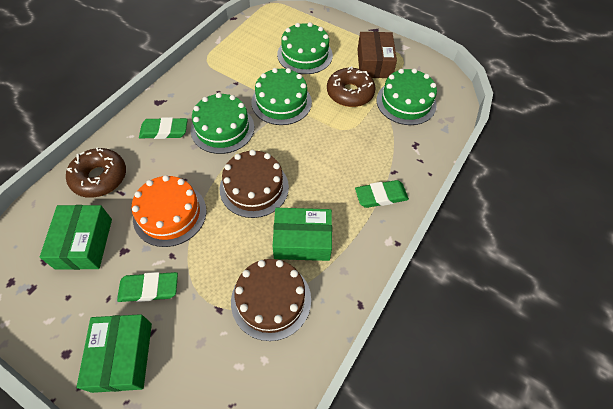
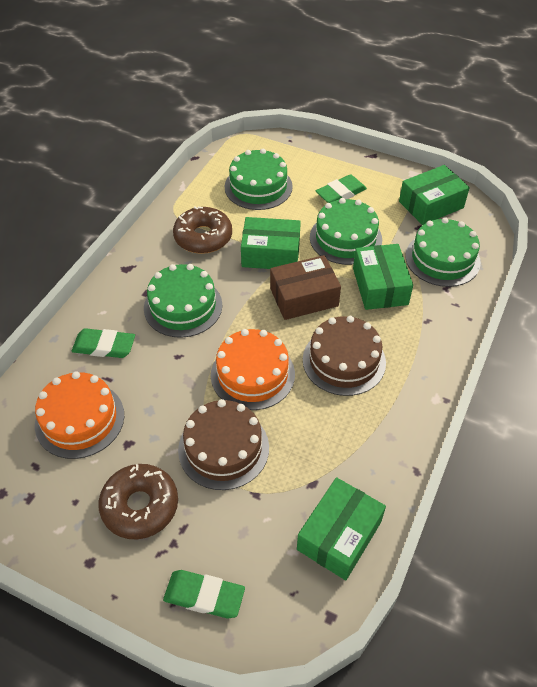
green box: 3 -> 4
orange cake: 1 -> 2

